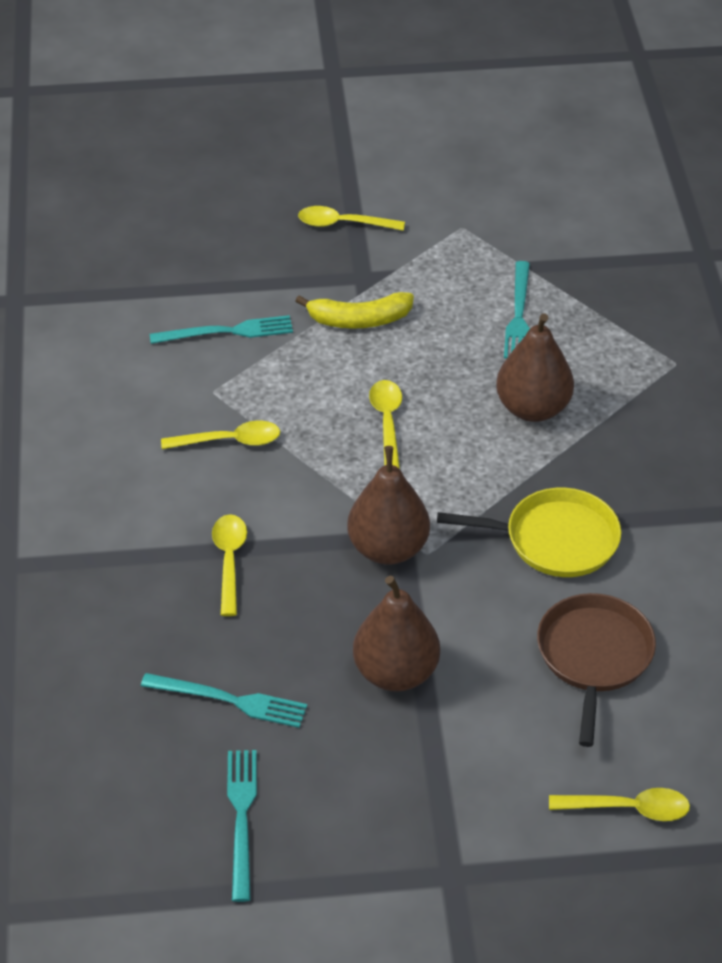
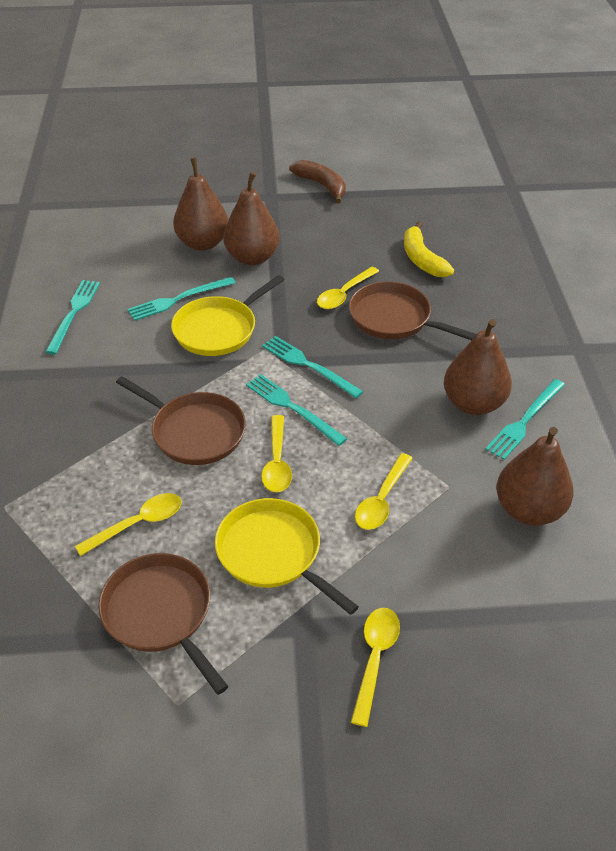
brown banana: 0 -> 1
brown pan: 1 -> 3
brown pear: 3 -> 4
turquoise fork: 4 -> 5
yellow pan: 1 -> 2

